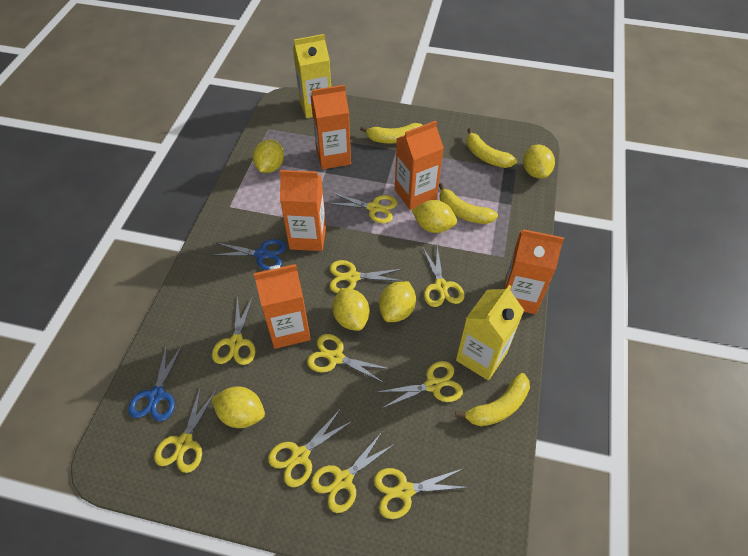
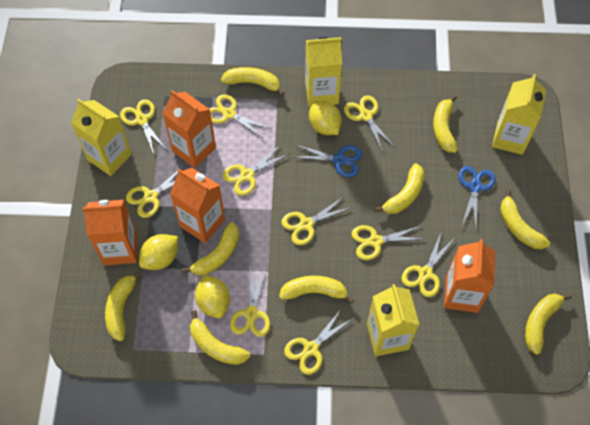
orange carton: 5 -> 4
yellow banana: 4 -> 9
yellow carton: 2 -> 4
yellow lemon: 6 -> 3

